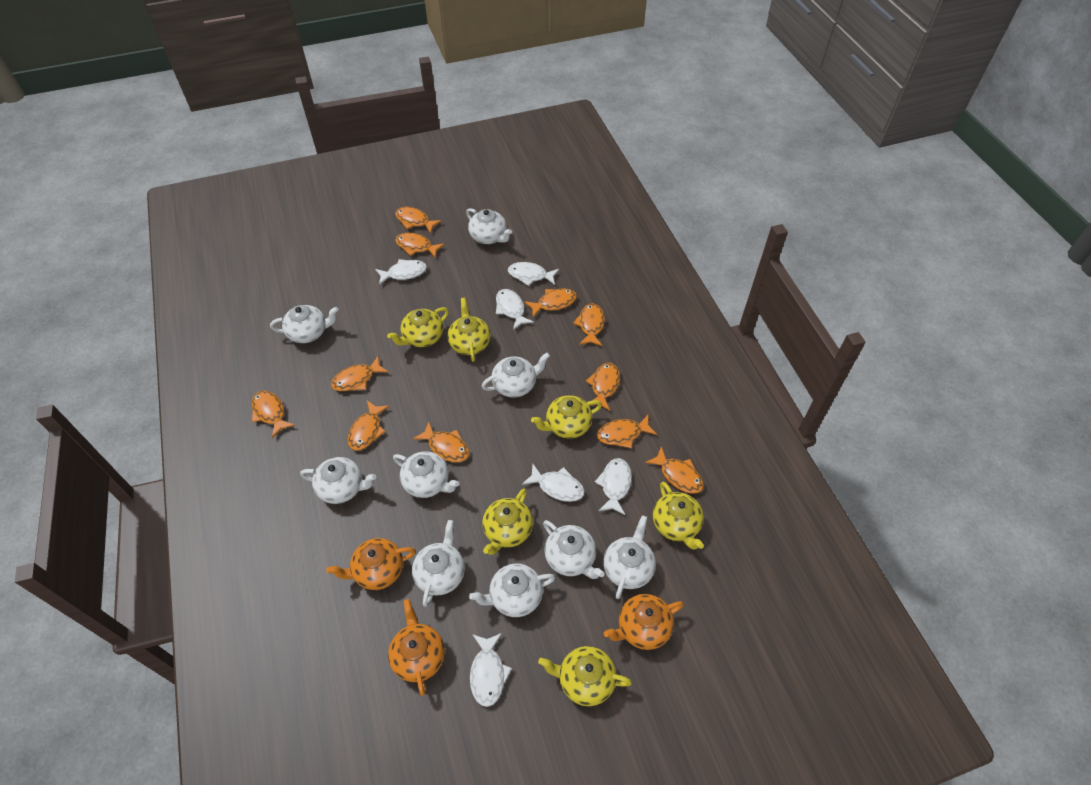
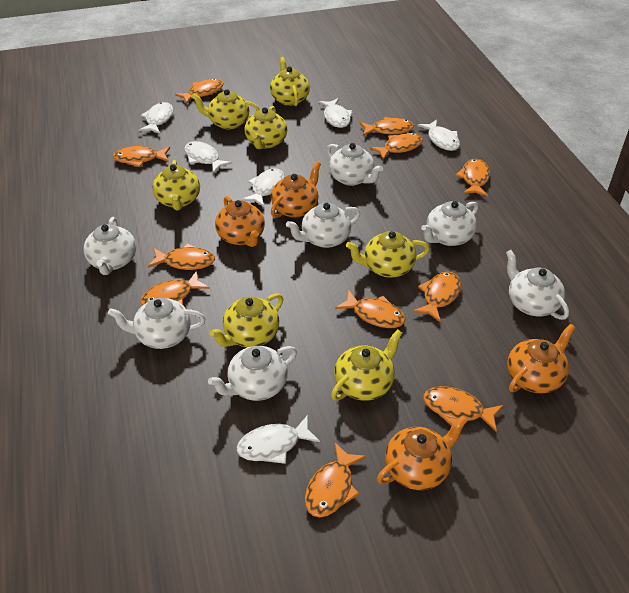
orange teapot: 3 -> 4
white teapot: 9 -> 7
yellow teapot: 6 -> 7

